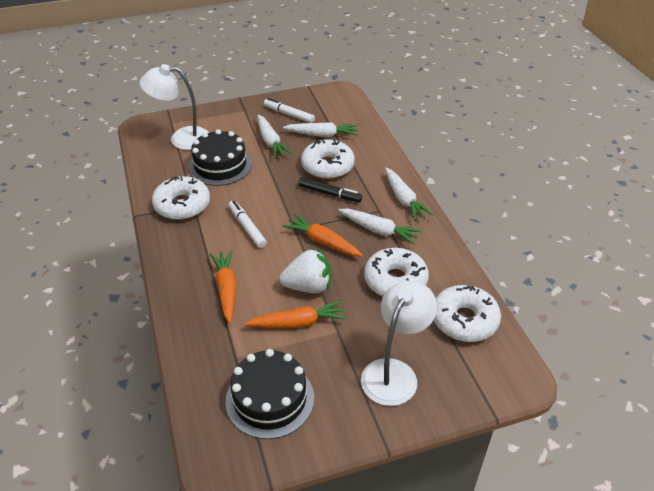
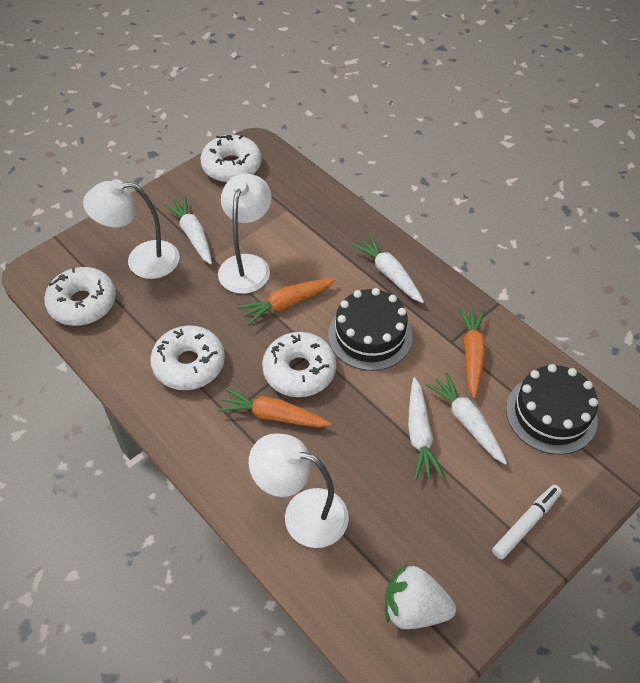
black marker: 1 -> 0
white lamp: 2 -> 3
white marker: 2 -> 1

